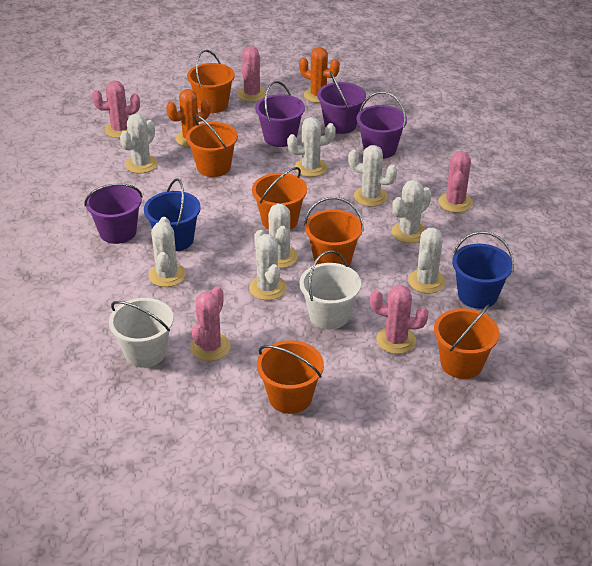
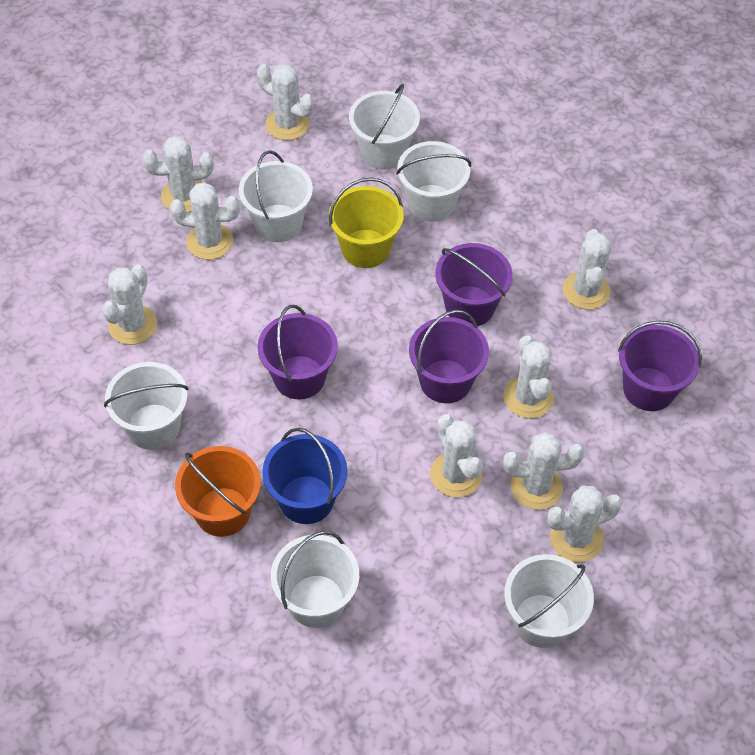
blue bucket: 2 -> 1
orange bucket: 6 -> 1
orange cactus: 2 -> 0
pink cactus: 5 -> 0
white bucket: 2 -> 6
white cactus: 8 -> 9
yellow bucket: 0 -> 1

